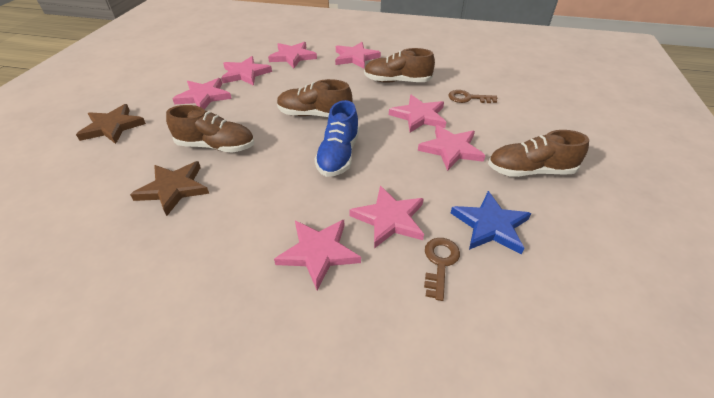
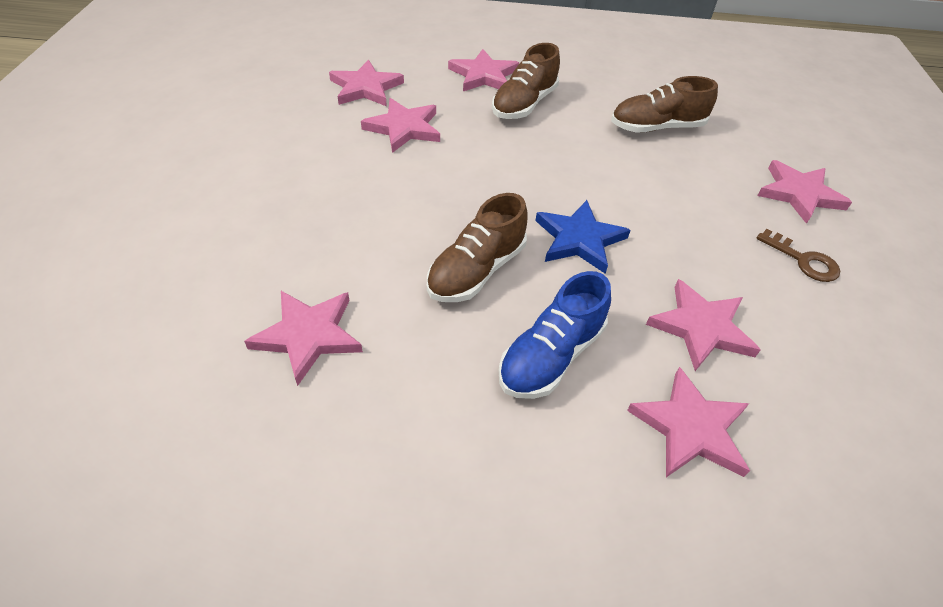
brown key: 2 -> 1
brown shoe: 4 -> 3
brown star: 2 -> 0
pink star: 8 -> 7

